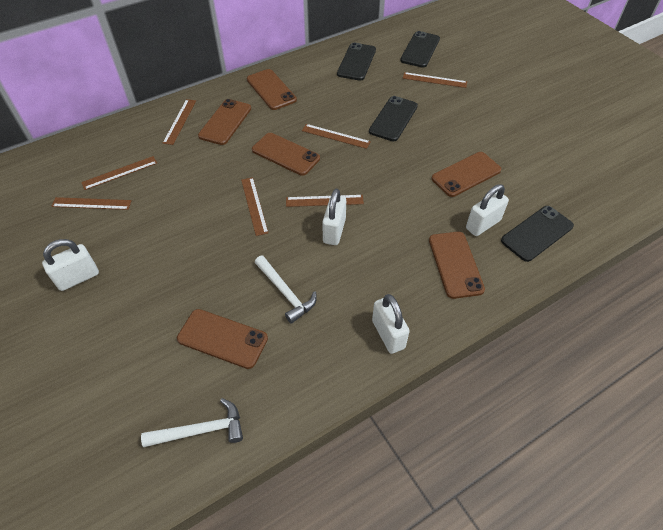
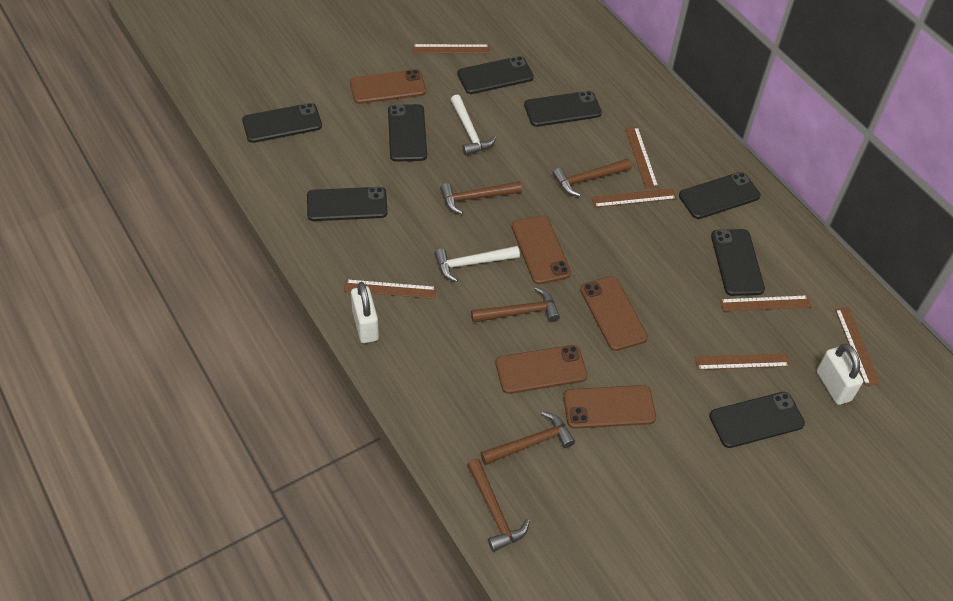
black phone: 4 -> 8
brown hammer: 0 -> 5
brown phone: 6 -> 5
white padlock: 4 -> 2

